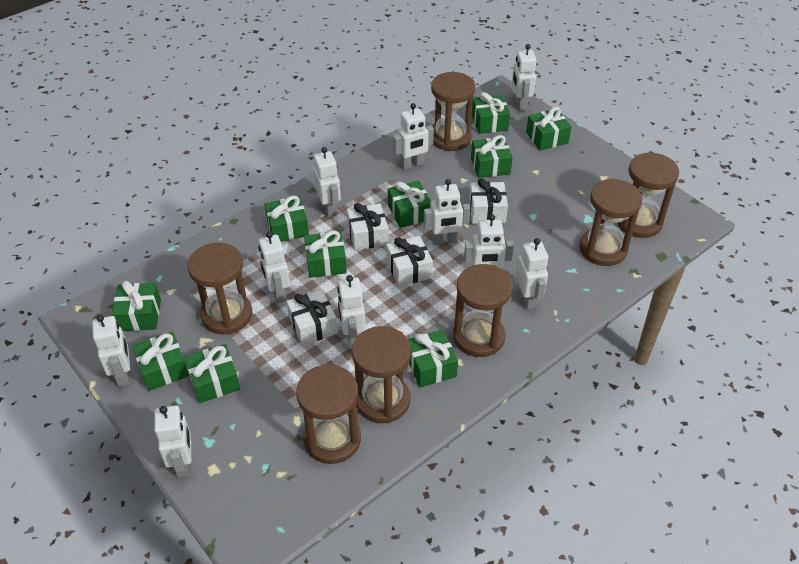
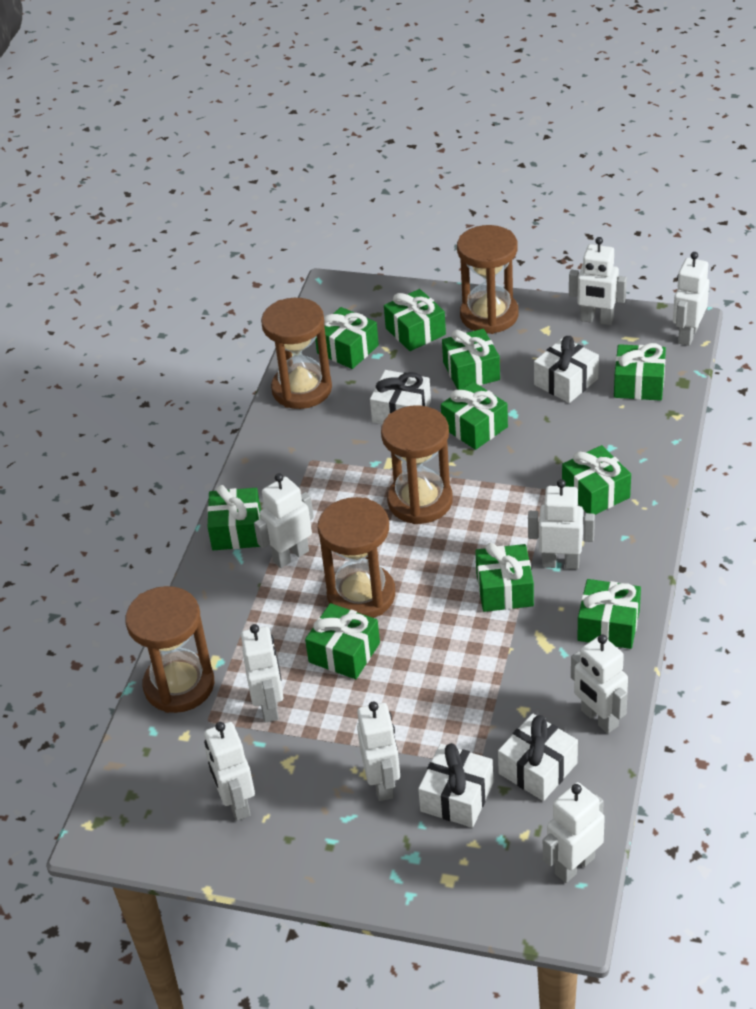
brown hourglass: 7 -> 5
white robot: 10 -> 9

